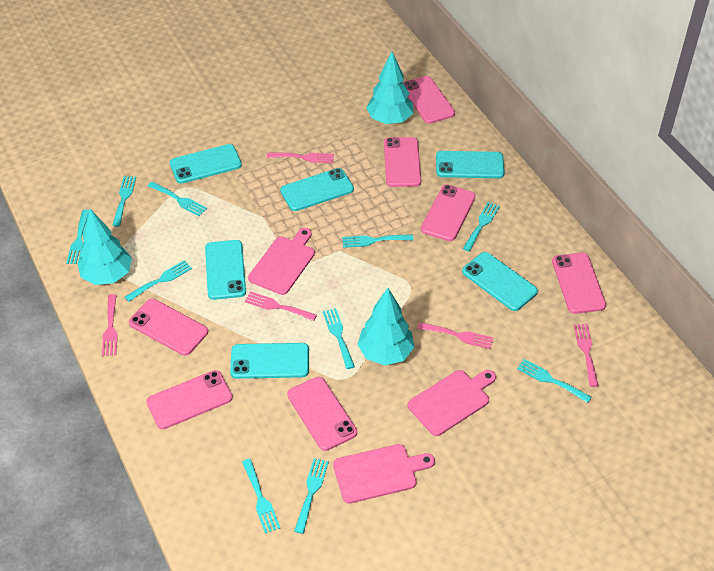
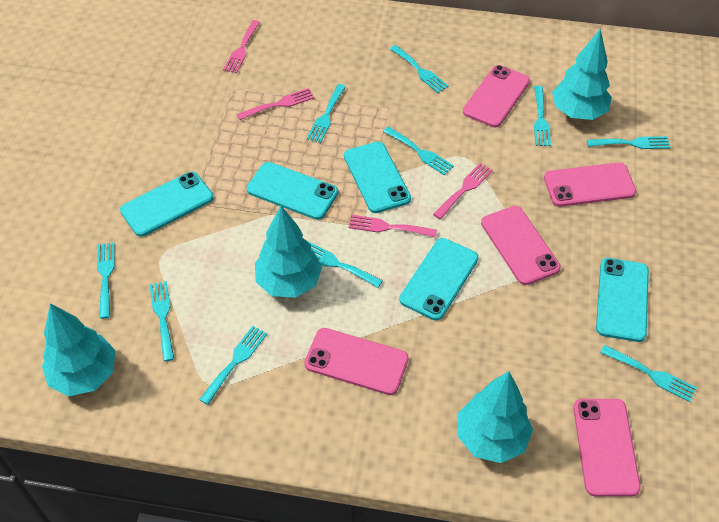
pink cutting board: 3 -> 0
pink fork: 5 -> 4
pink phone: 7 -> 5
turquoise phone: 6 -> 5
turquoise tree: 3 -> 4

